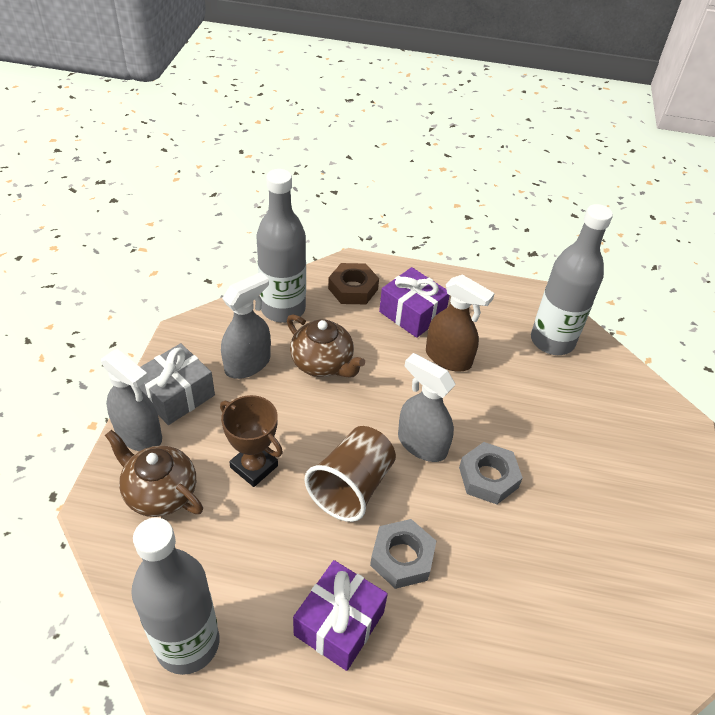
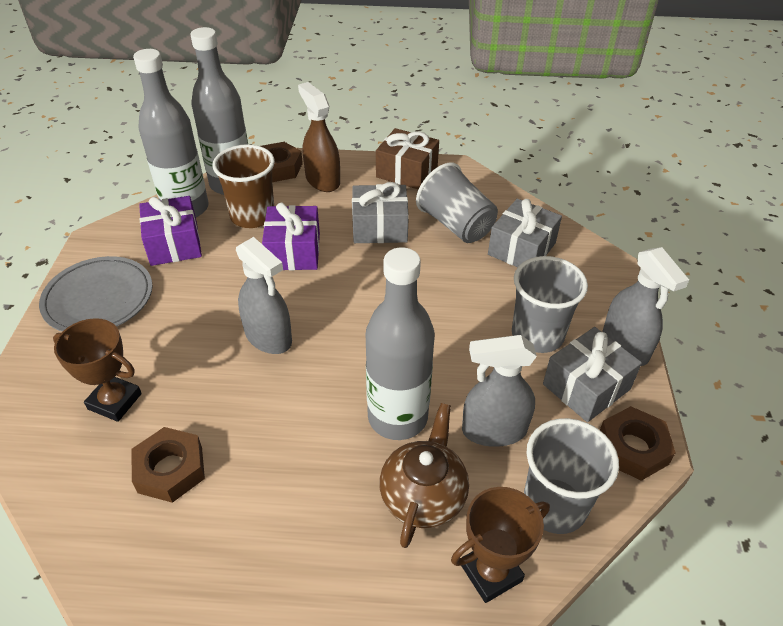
brown gift: 0 -> 1
brown nut: 1 -> 3
brown teapot: 2 -> 1
brown trophy: 1 -> 2
grey cup: 0 -> 3
grey gift: 1 -> 3
grey nut: 2 -> 0
grey plate: 0 -> 1

